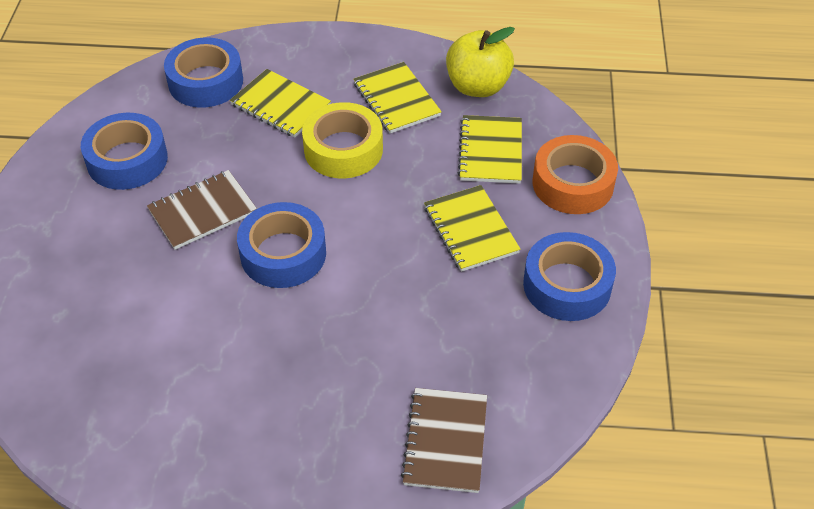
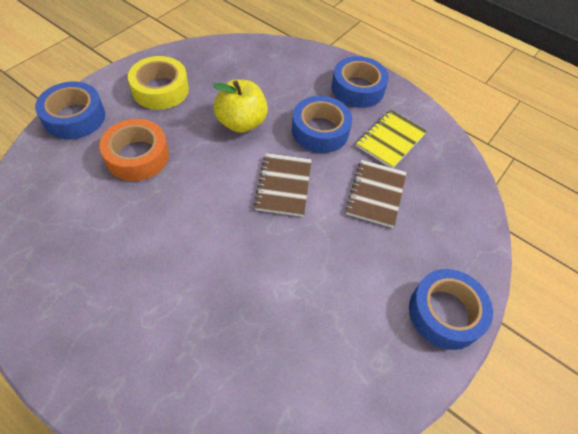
yellow notebook: 4 -> 1

